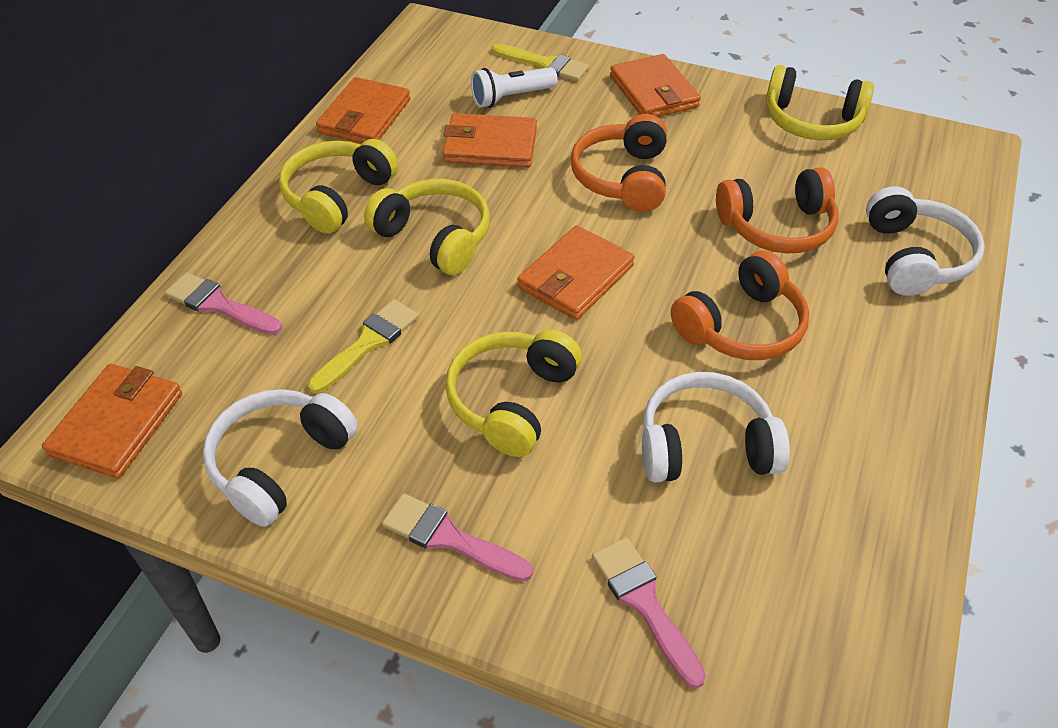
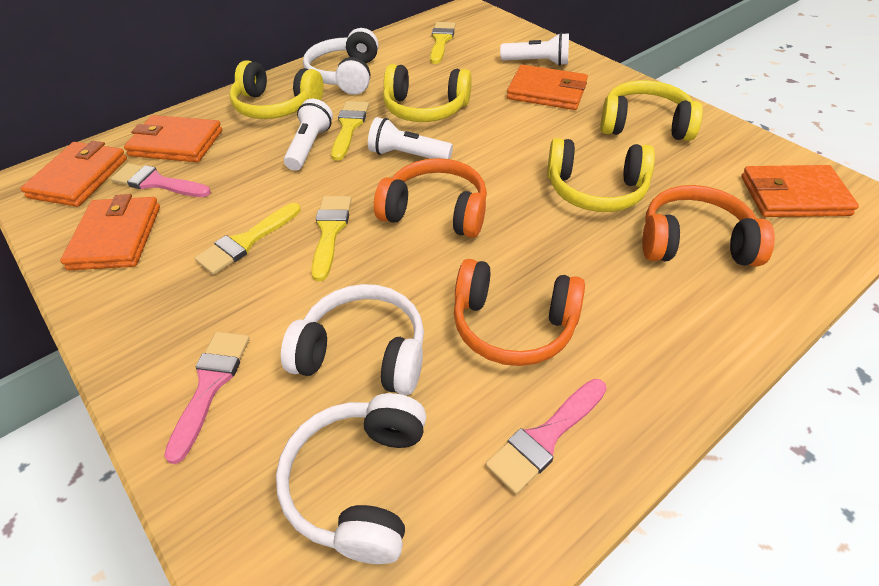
white flashlight: 1 -> 3
yellow brush: 2 -> 4

